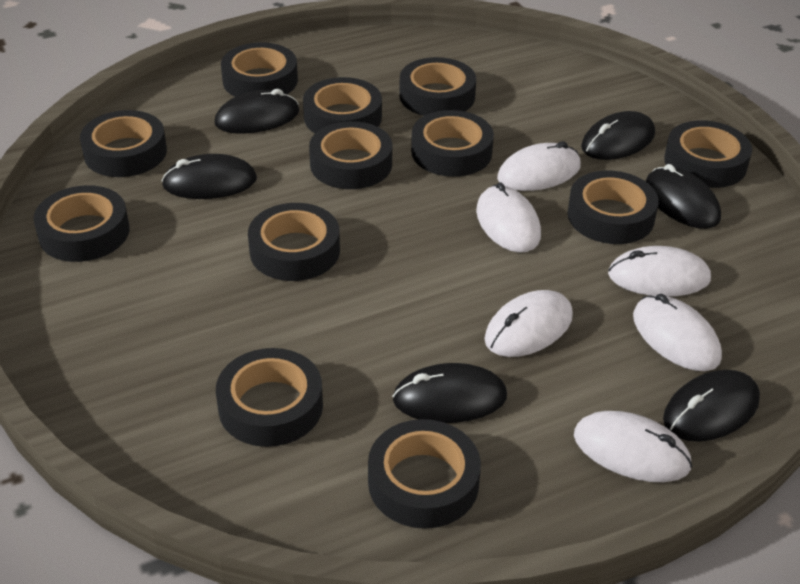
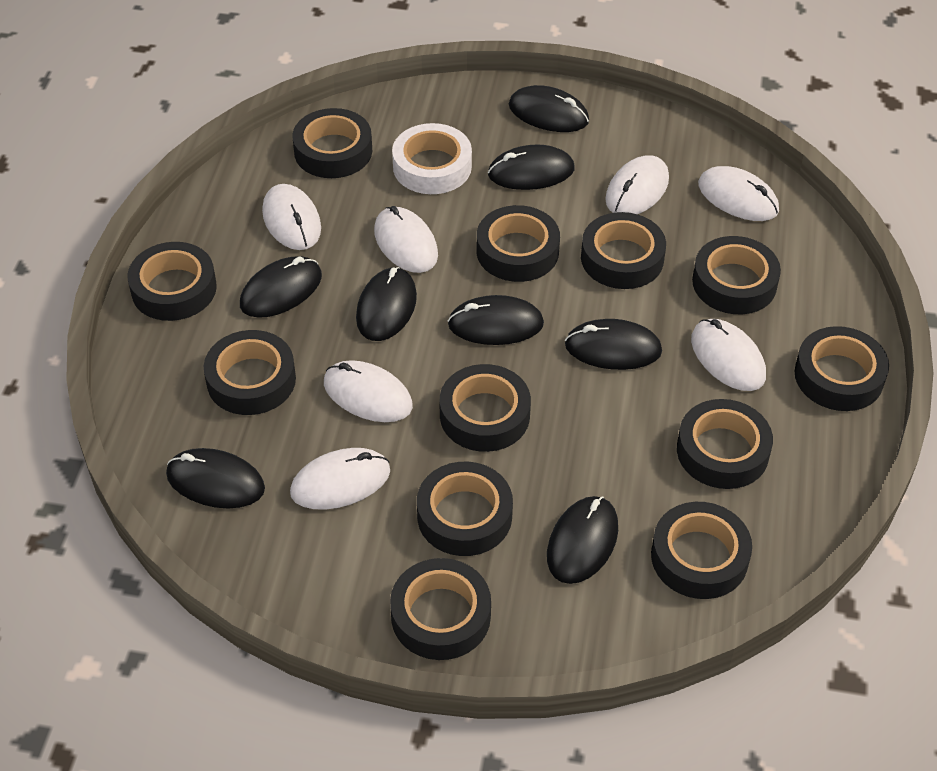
black mouse: 6 -> 8
white mouse: 6 -> 7
white tape: 0 -> 1

